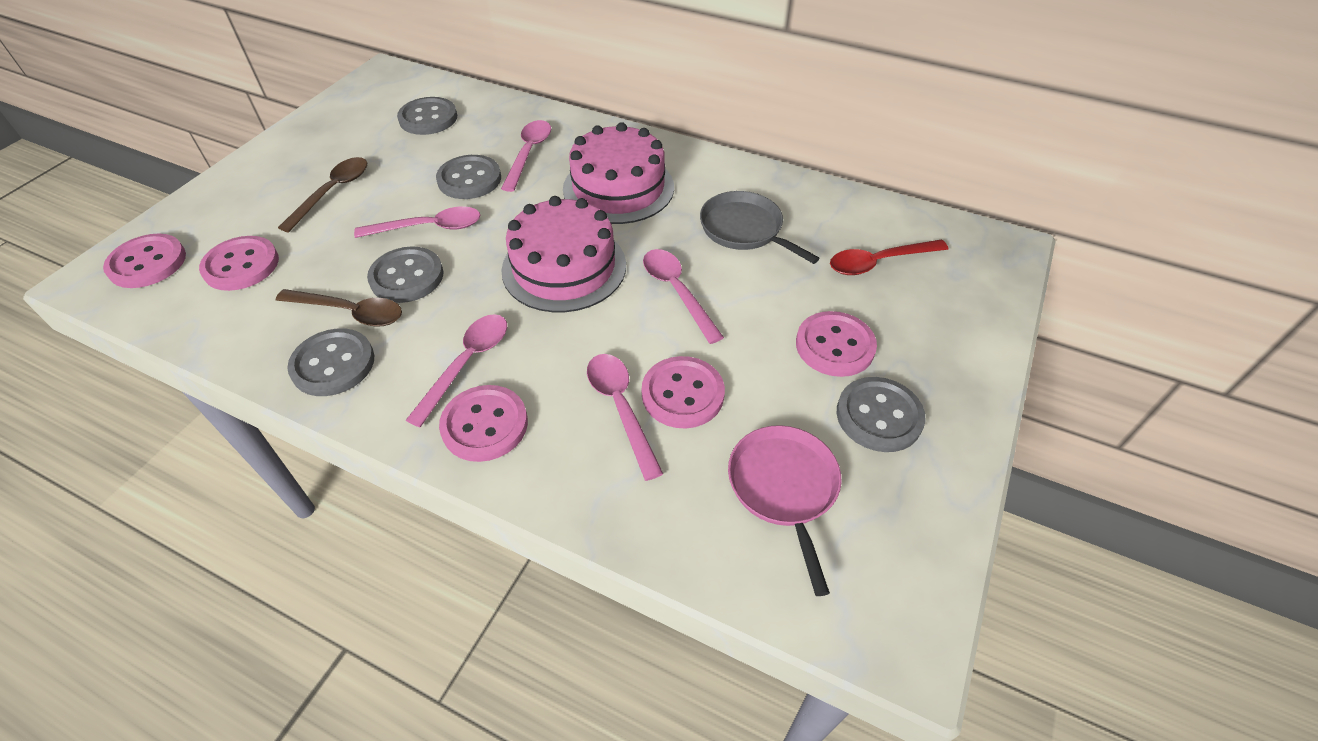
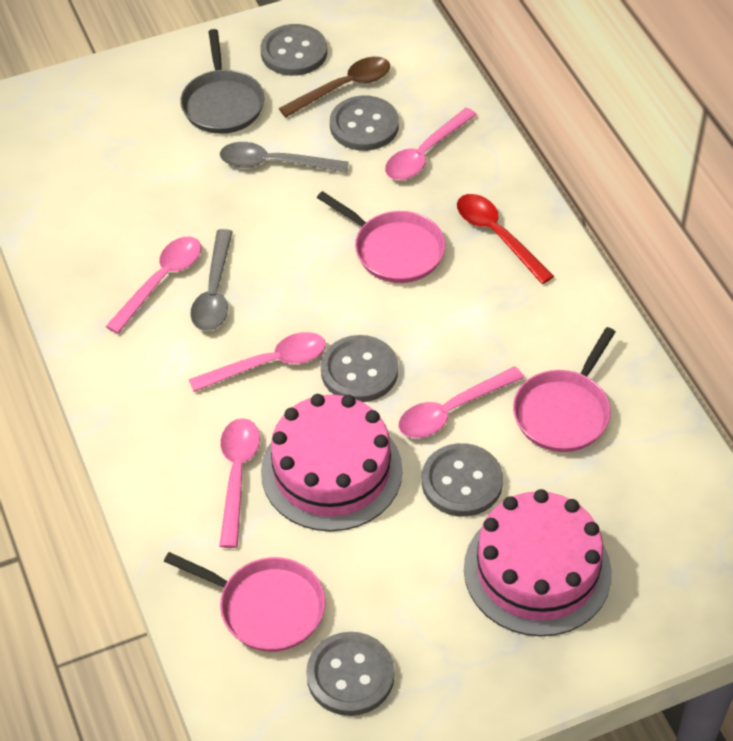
brown spoon: 2 -> 1
grey spoon: 0 -> 2
pink button: 5 -> 0
pink pan: 1 -> 3

